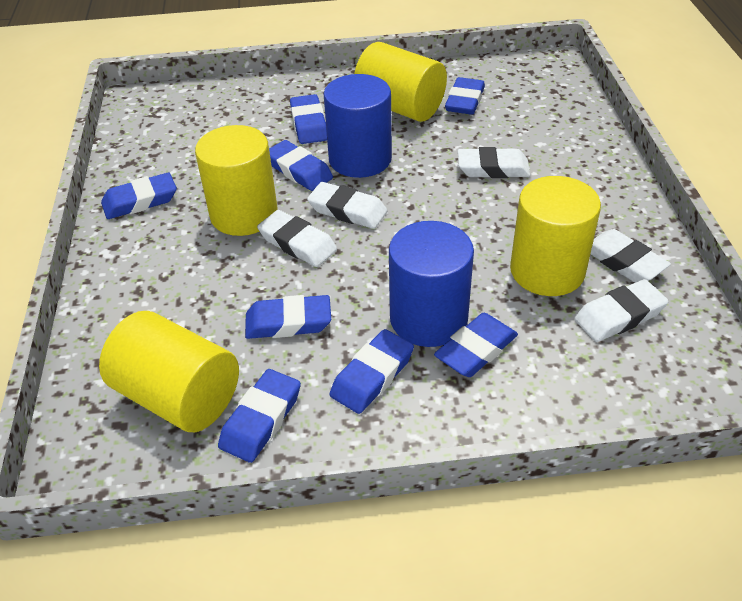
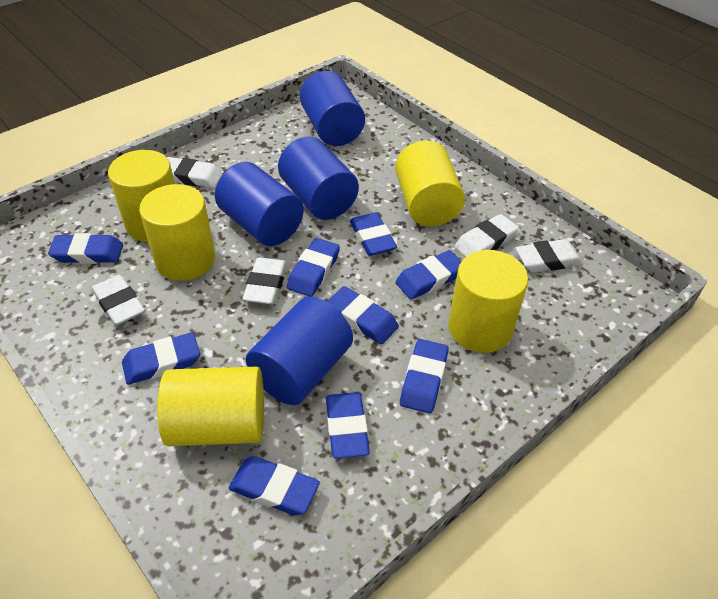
blue cylinder: 2 -> 4
blue eraser: 8 -> 9
yellow cylinder: 4 -> 5

